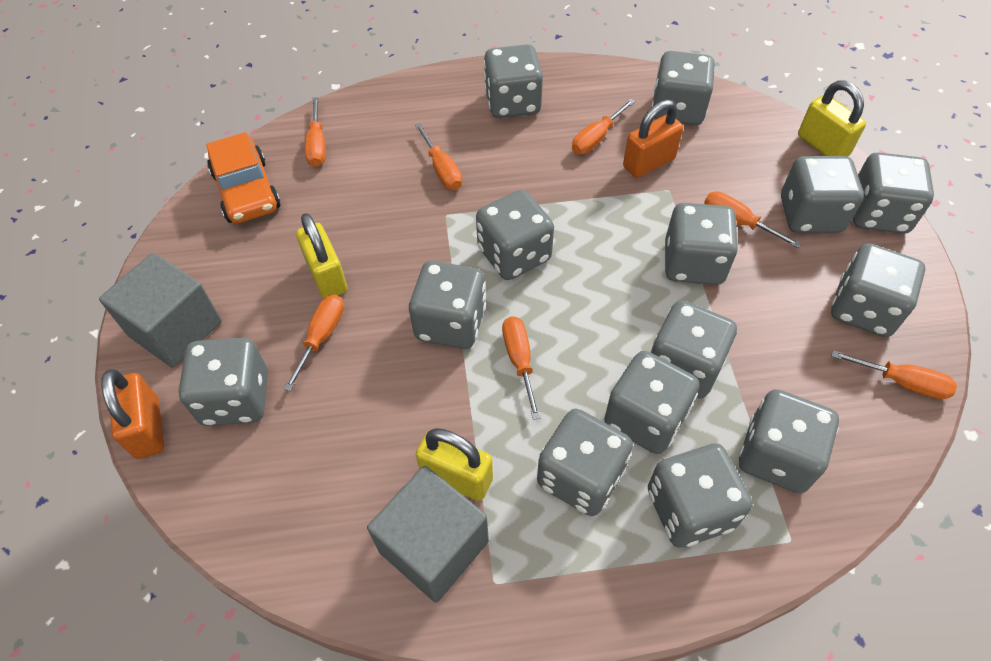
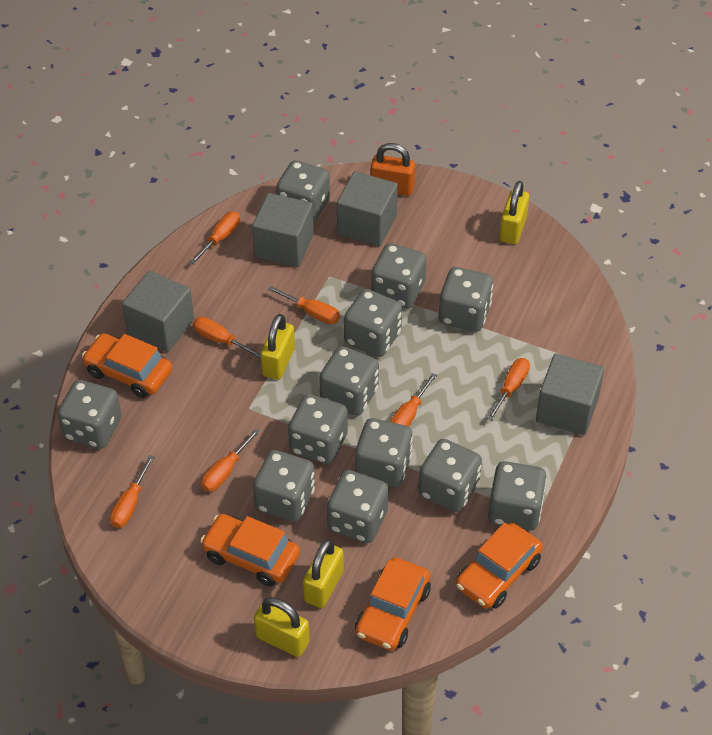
grey cube: 2 -> 4
grey dice: 14 -> 12
orange car: 1 -> 4
orange padlock: 2 -> 1
yellow padlock: 3 -> 4

